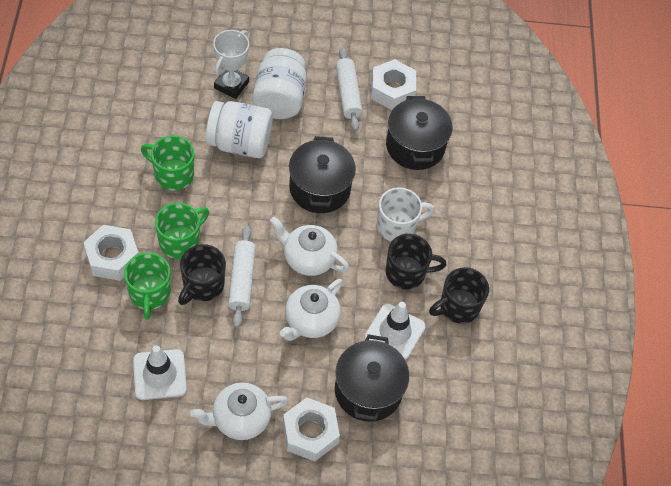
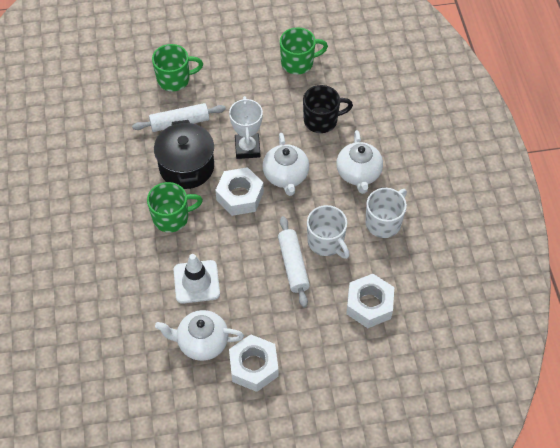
black mug: 3 -> 1
black pot: 3 -> 1
white jar: 2 -> 0
white mug: 1 -> 2
white traffic cone: 2 -> 1

